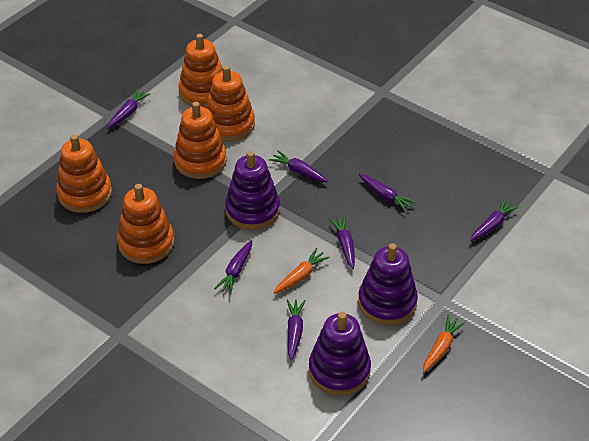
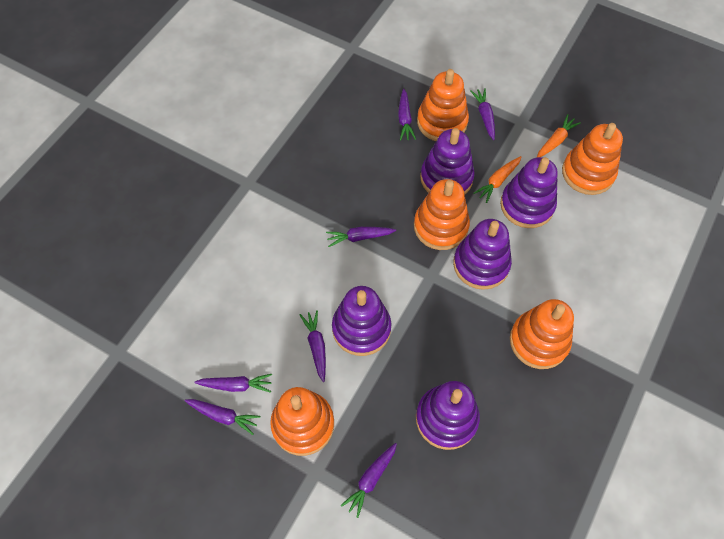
purple stacking toy: 3 -> 5

